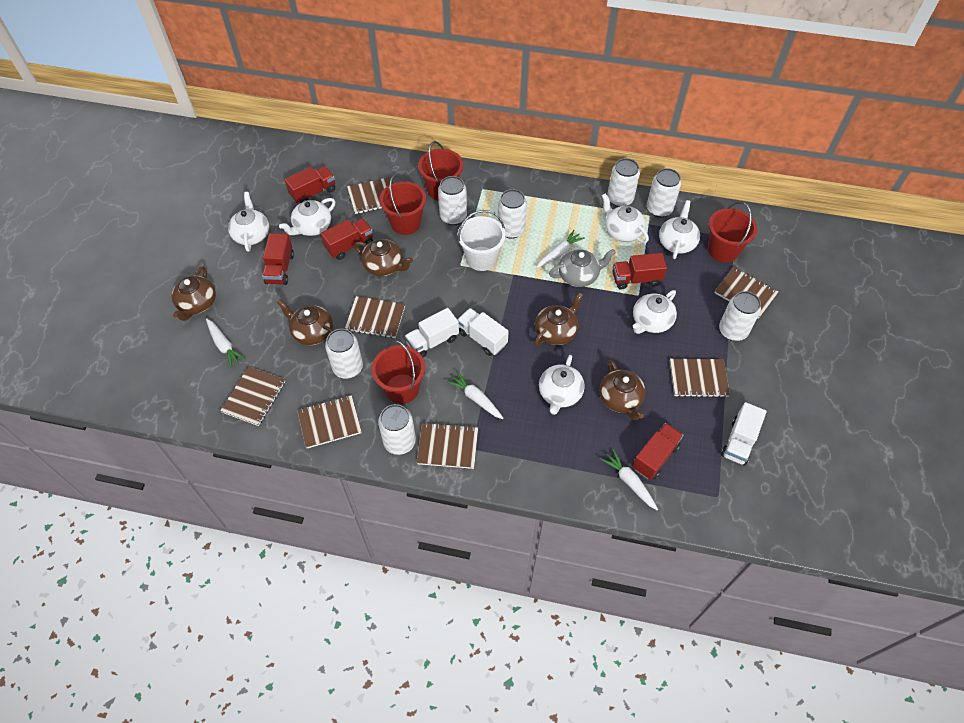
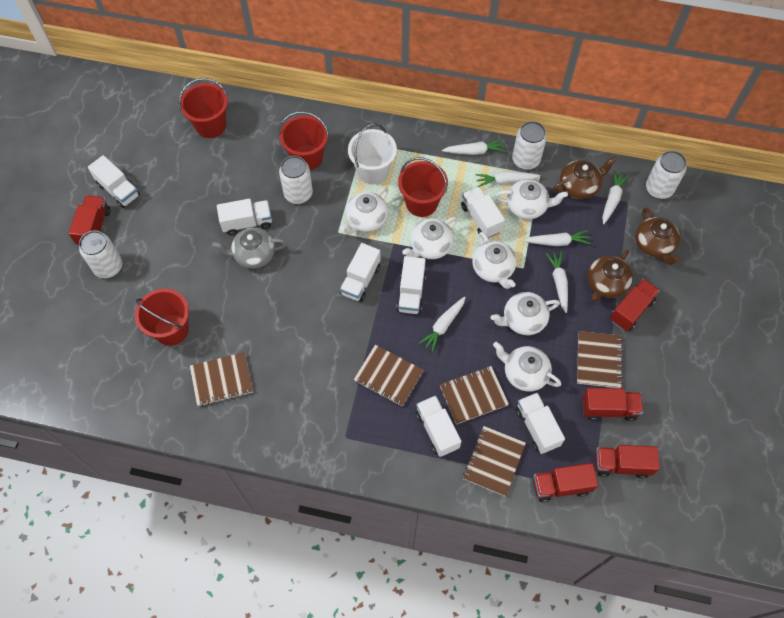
brown notebook: 7 -> 5
brown teapot: 5 -> 3
white can: 7 -> 4
white carrot: 4 -> 6
white truck: 3 -> 7

